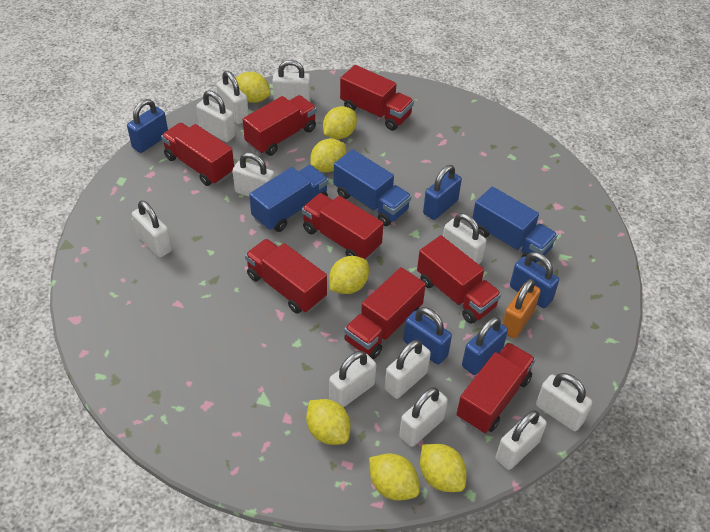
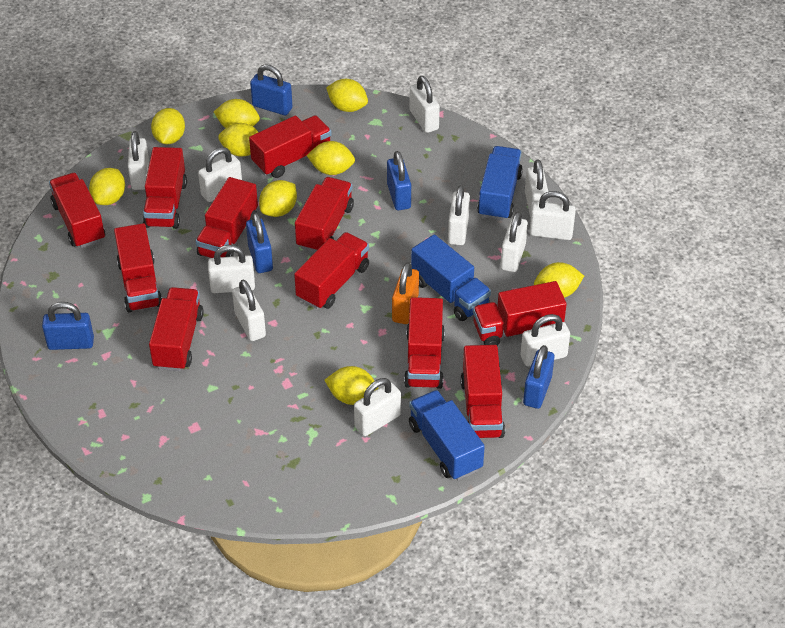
red truck: 8 -> 11
yellow lemon: 7 -> 9

